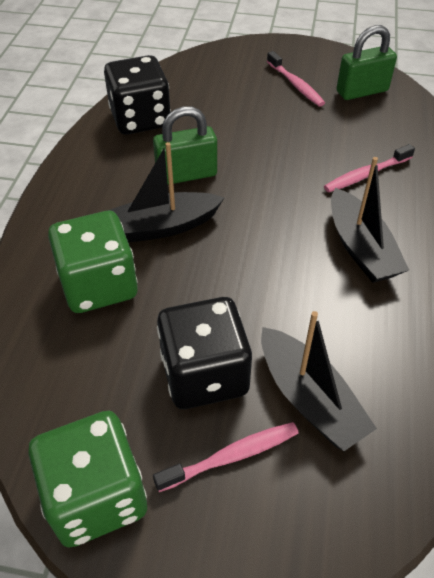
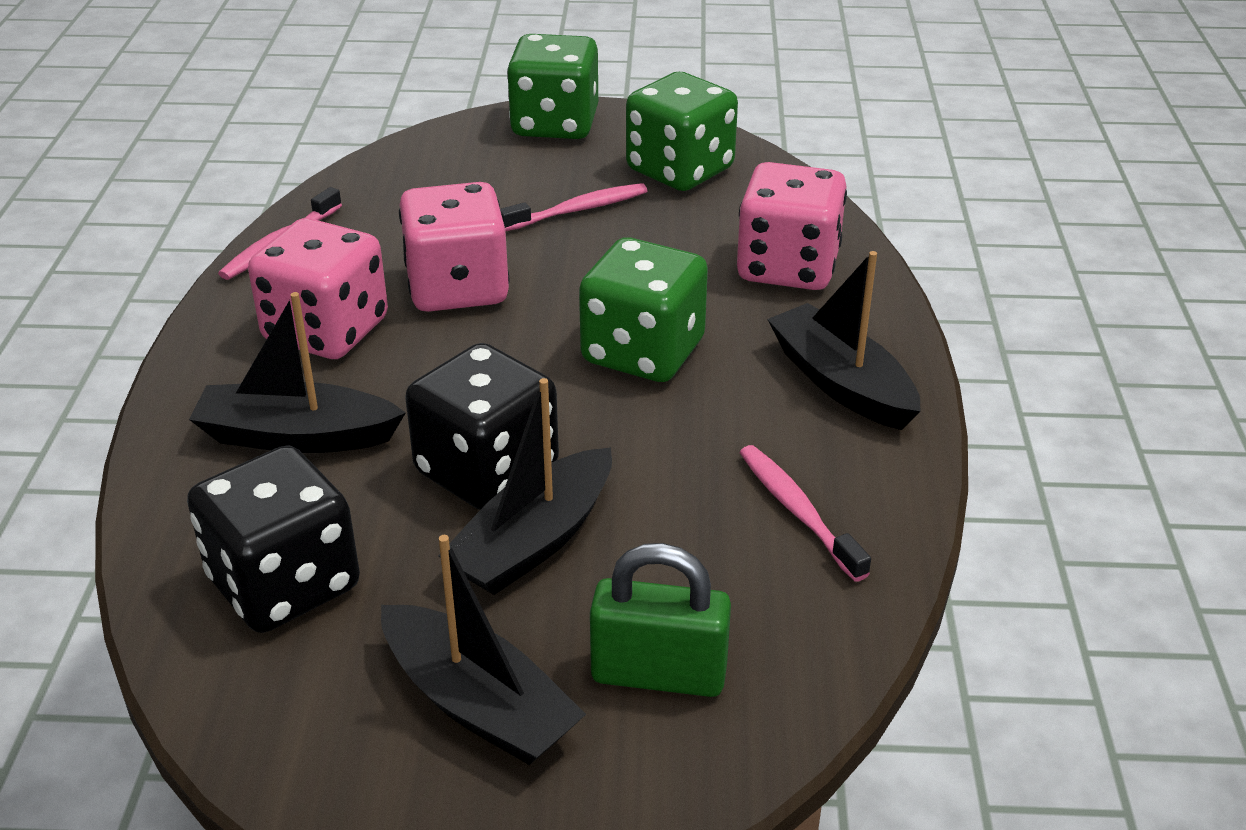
black boat: 3 -> 4
green dice: 2 -> 3
green padlock: 2 -> 1
pink dice: 0 -> 3

